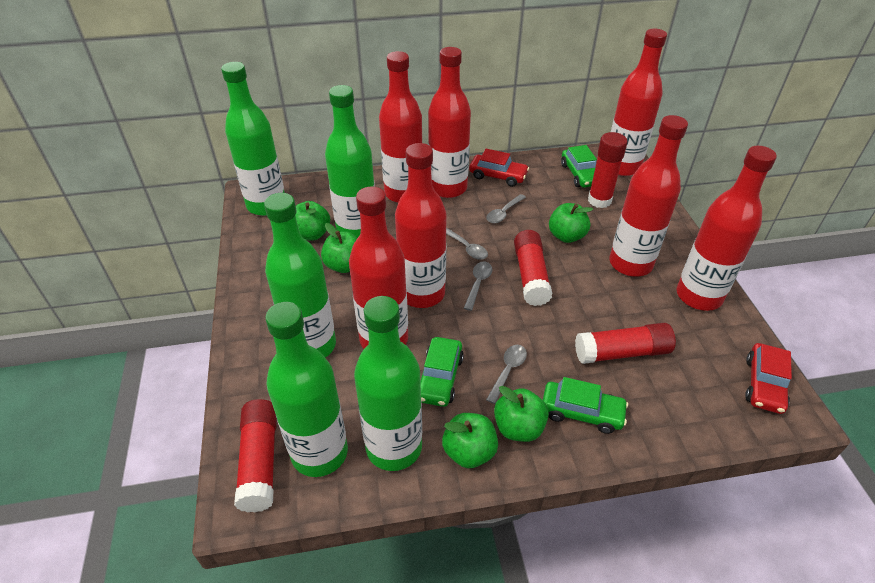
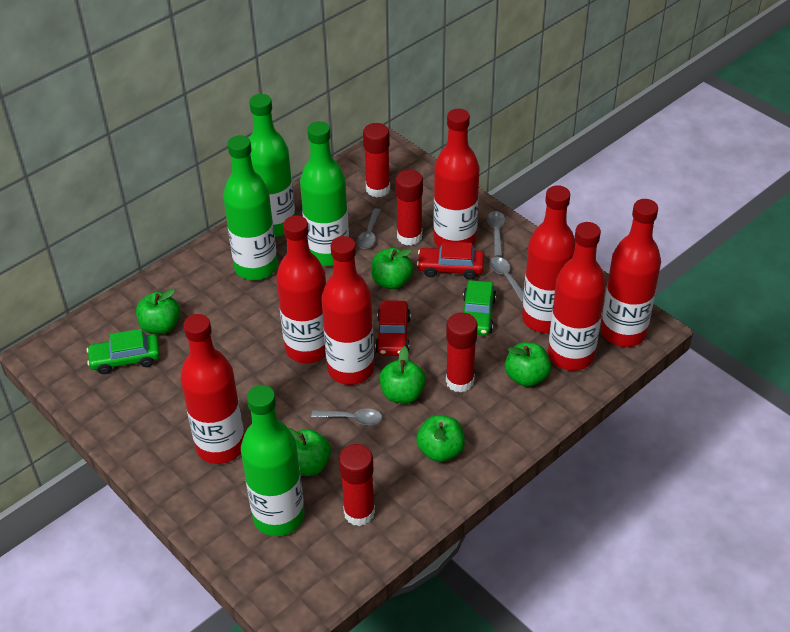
green apple: 5 -> 6
green bottle: 5 -> 4
green car: 3 -> 2

